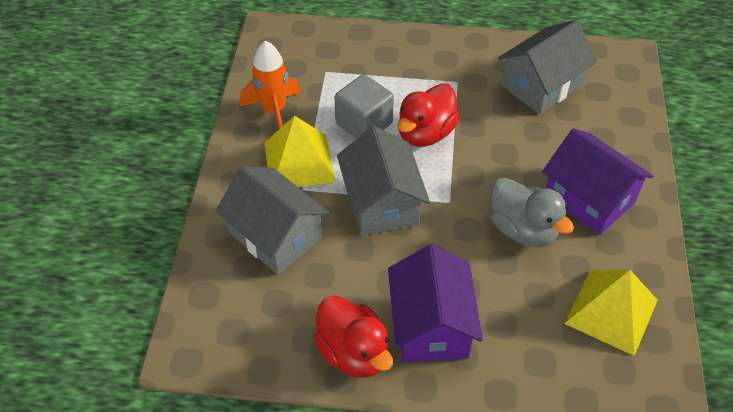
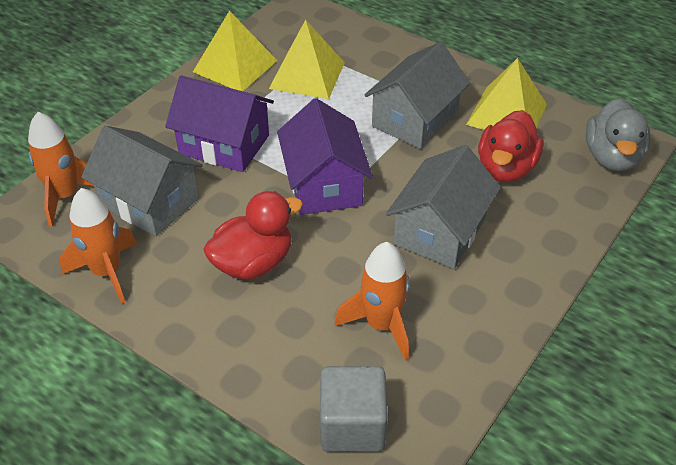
orange rocket: 1 -> 3
yellow pyramid: 2 -> 3

